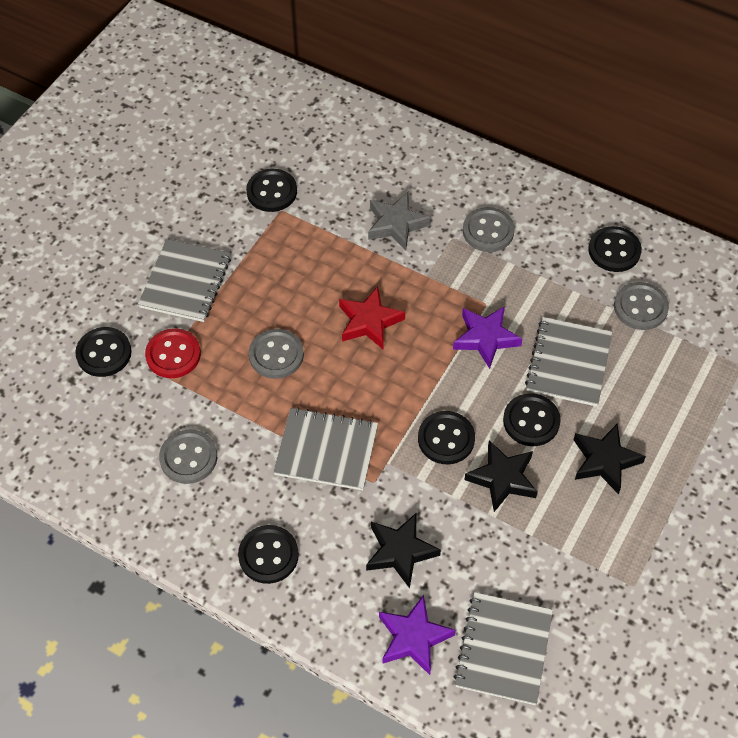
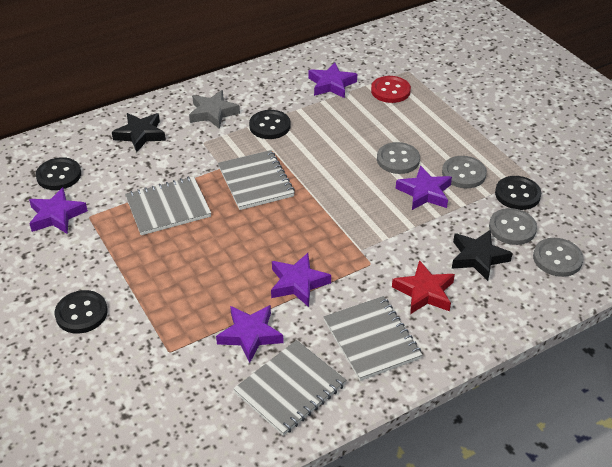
black button: 6 -> 4
black star: 3 -> 2
purple star: 2 -> 5

